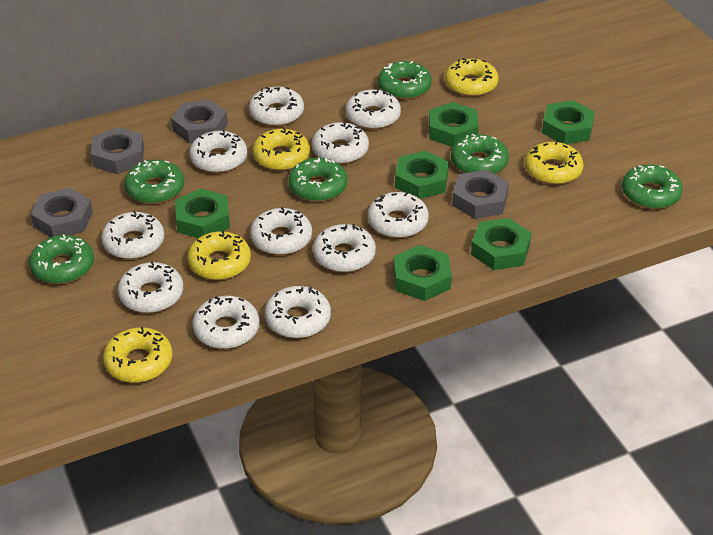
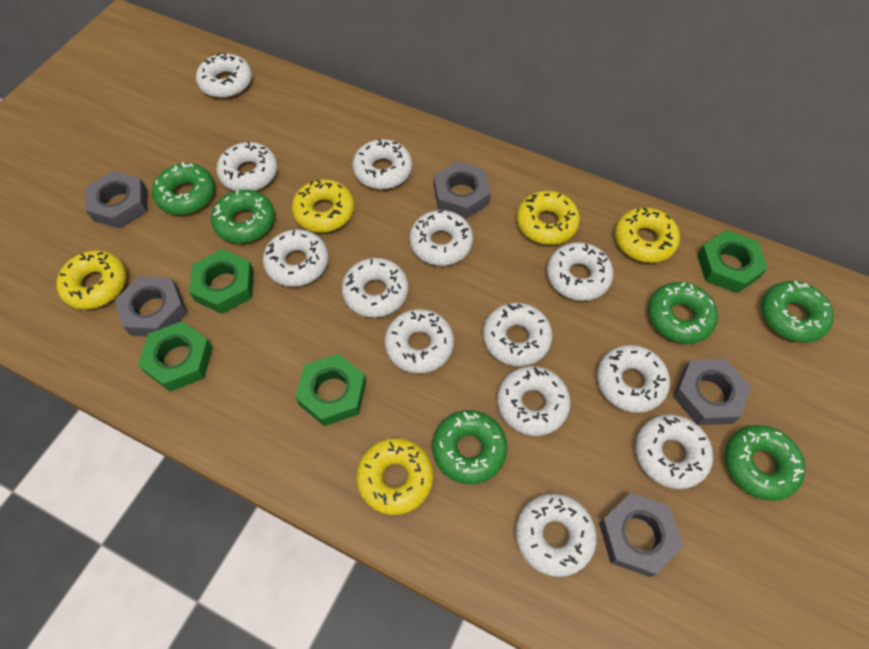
green nut: 6 -> 4
grey nut: 4 -> 5
white donut: 11 -> 13

